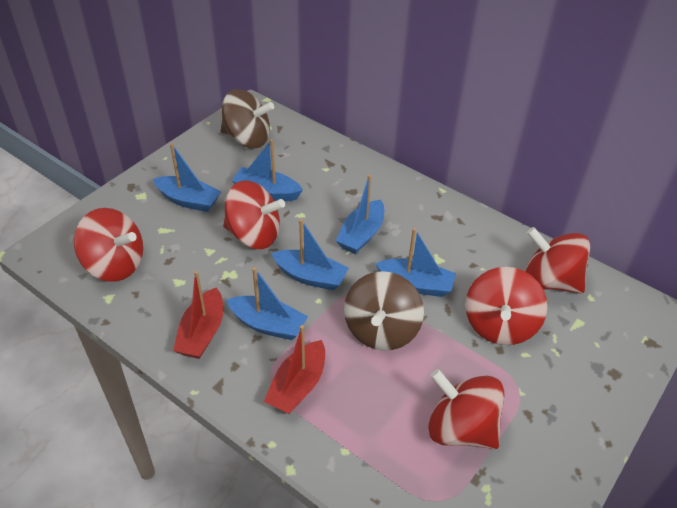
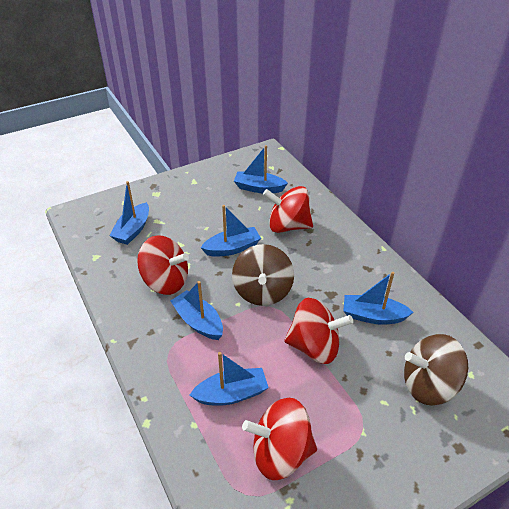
red boat: 2 -> 0
red spinning top: 5 -> 4

